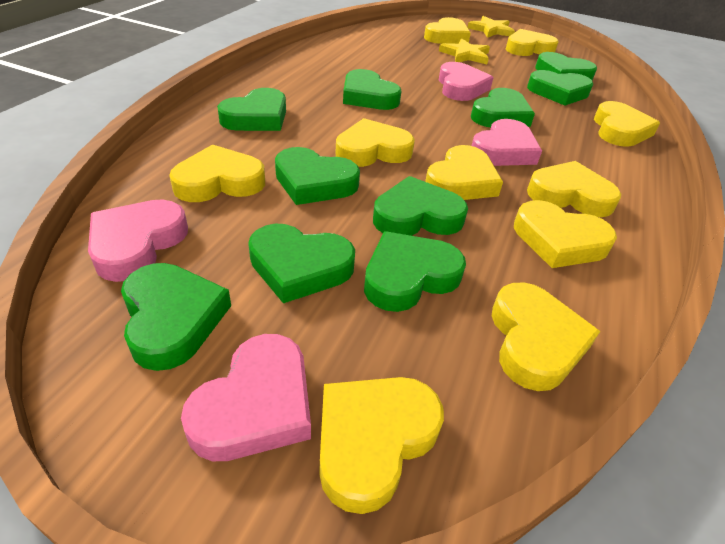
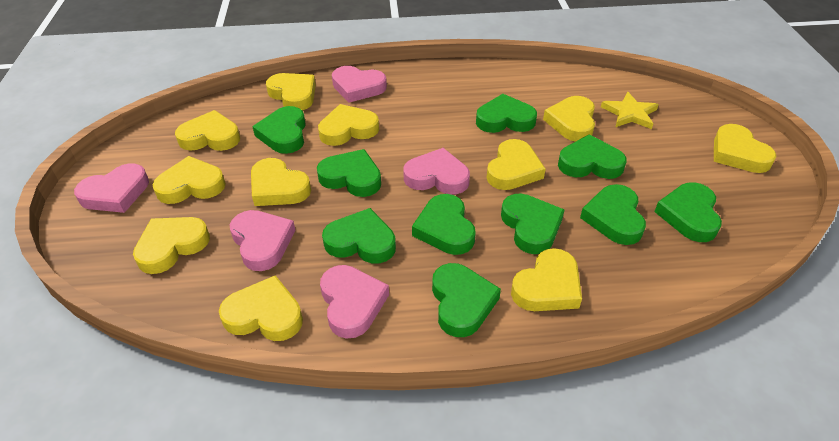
pink heart: 4 -> 5
yellow heart: 10 -> 11
yellow star: 2 -> 1

